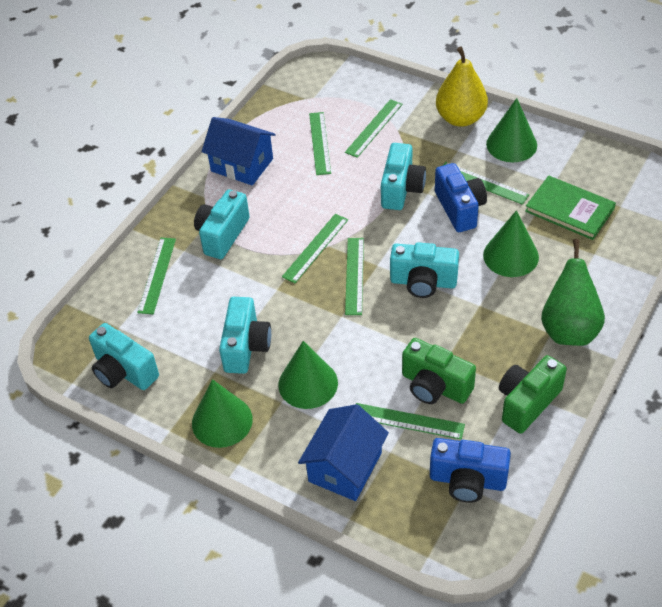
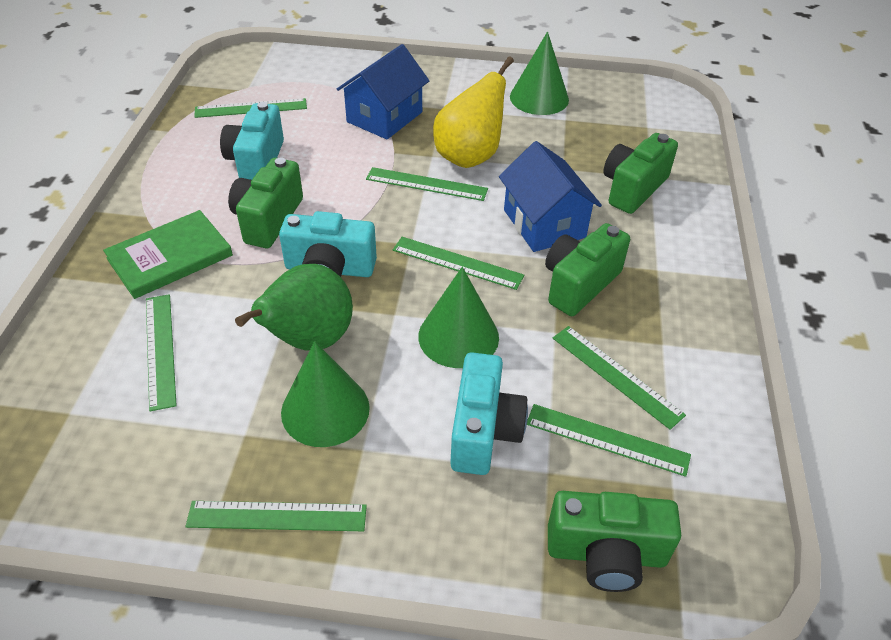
blue camera: 2 -> 0
green camera: 2 -> 4
green cone: 4 -> 3
turquoise camera: 5 -> 3

